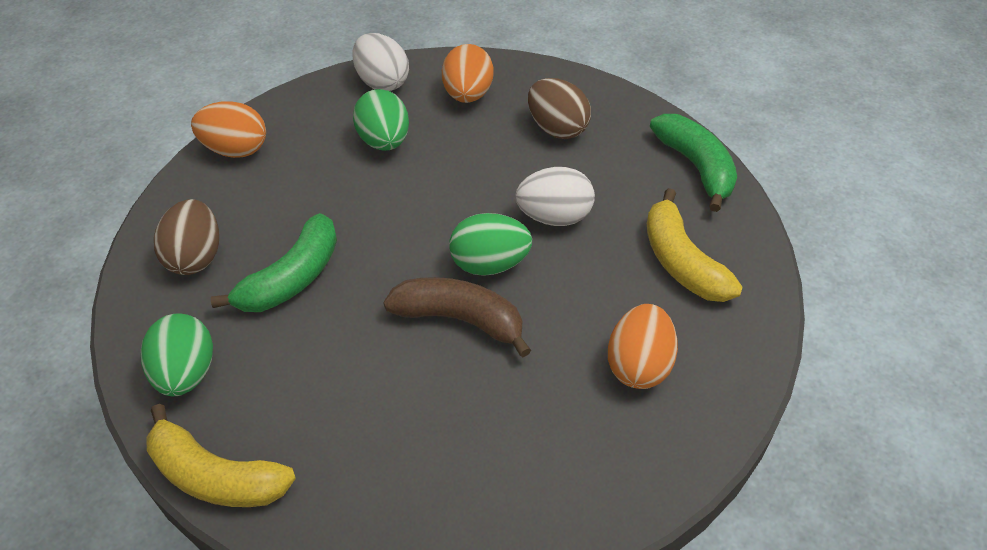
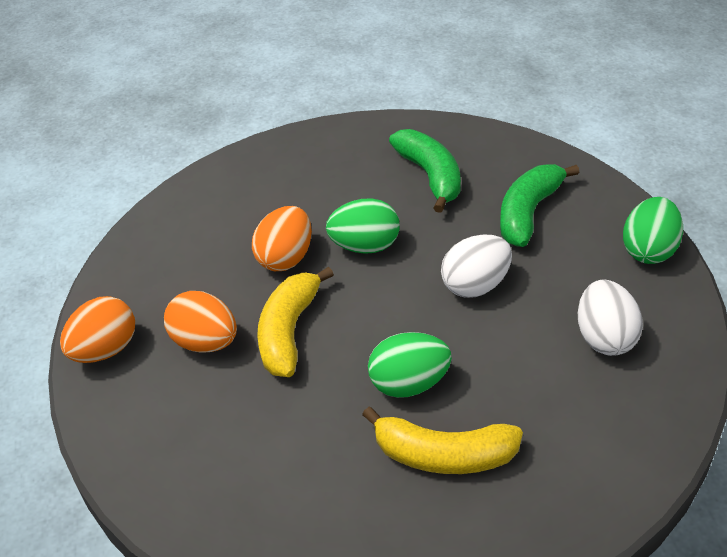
brown banana: 1 -> 0
brown egg: 2 -> 0

